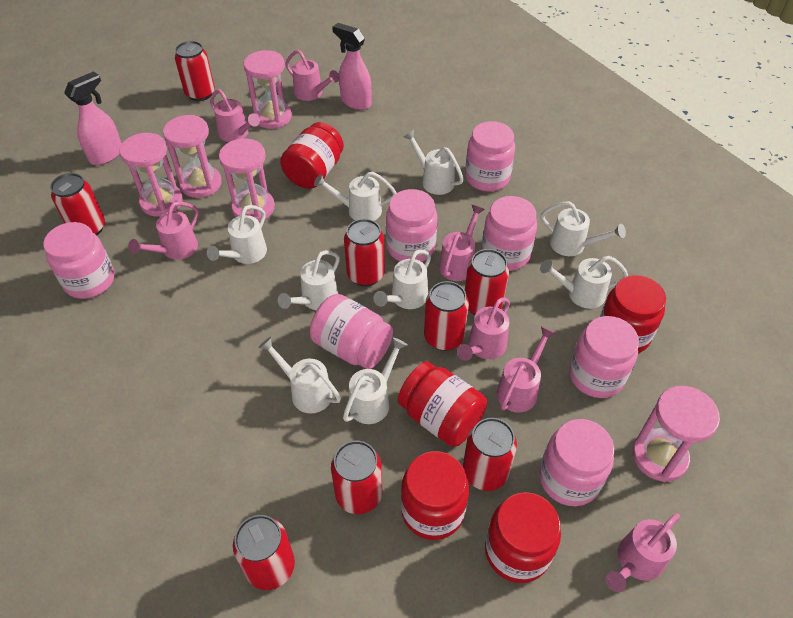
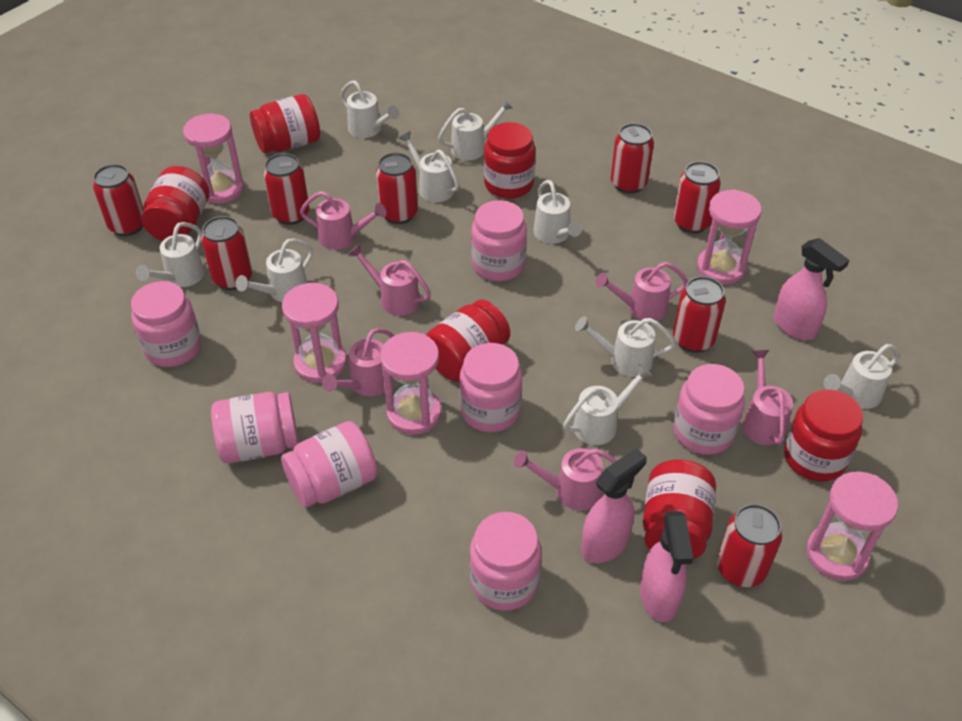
pink spray bottle: 2 -> 3
pink watering can: 7 -> 6
red jar: 5 -> 6

